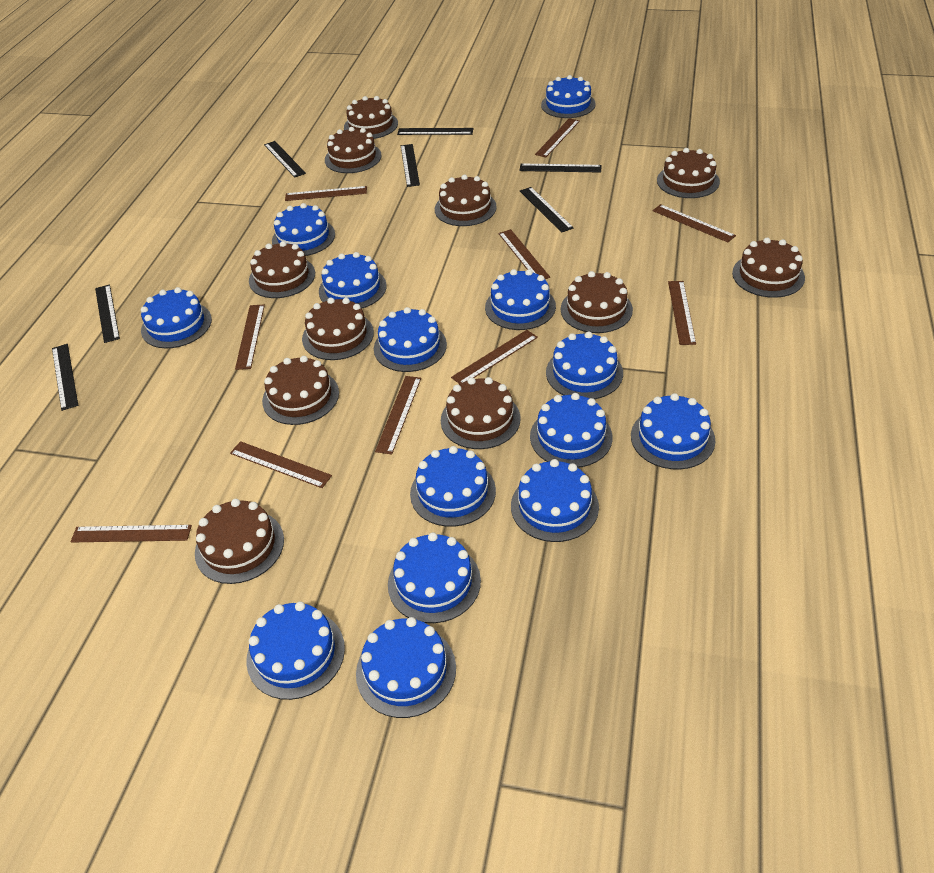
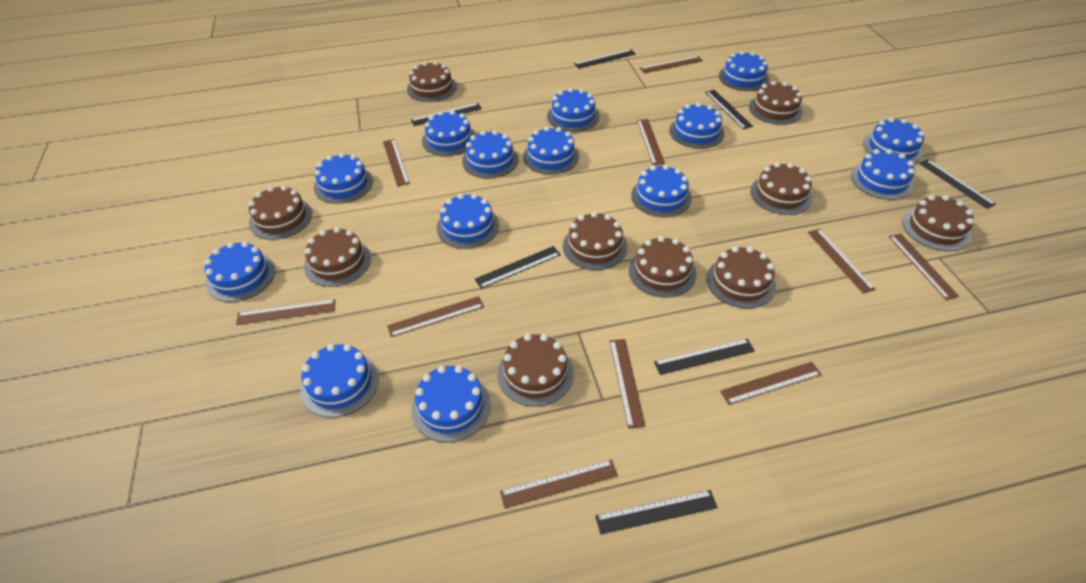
brown cake: 11 -> 10

